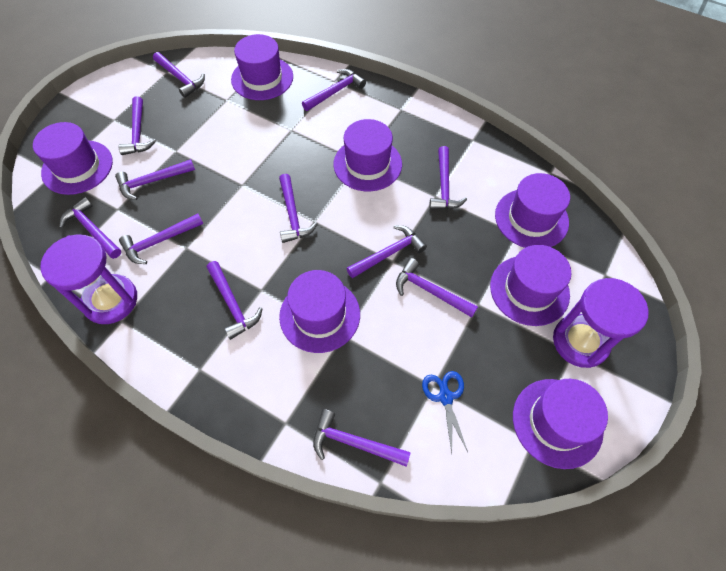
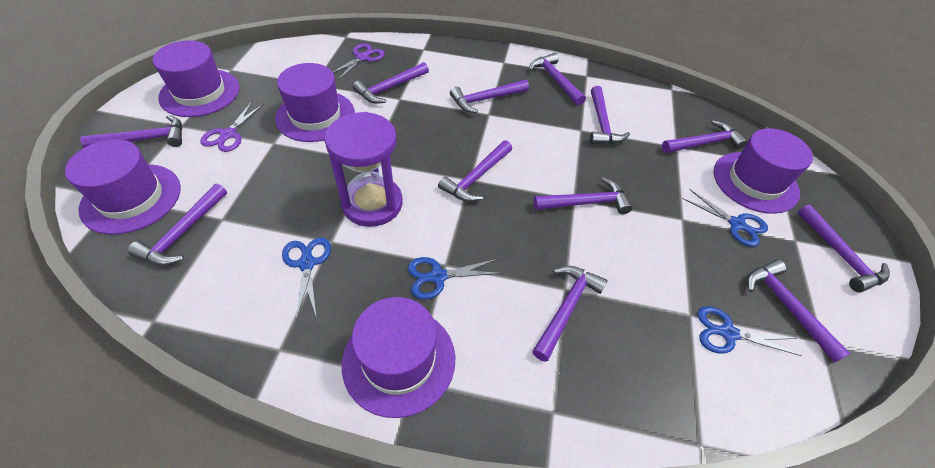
blue scissors: 1 -> 4
purple hat: 7 -> 5
purple hourglass: 2 -> 1
purple scissors: 0 -> 2

